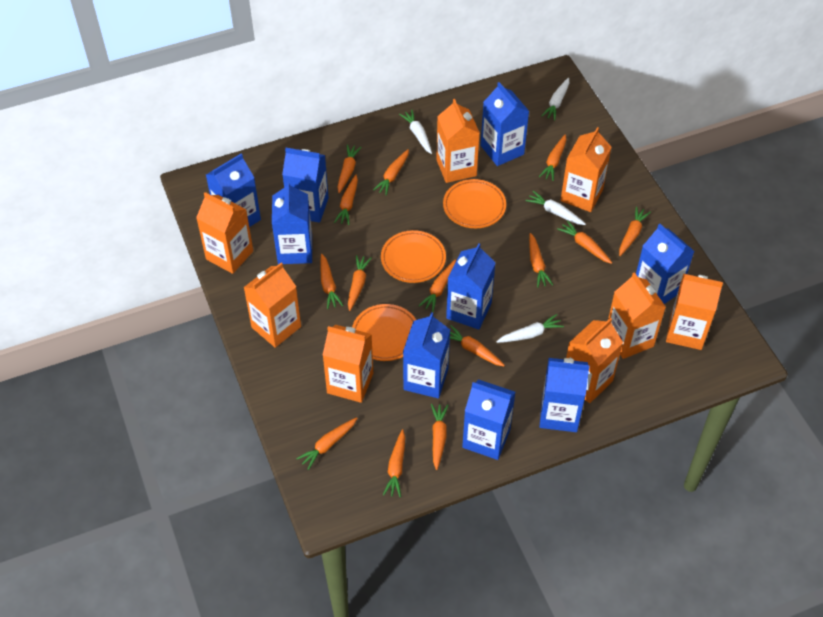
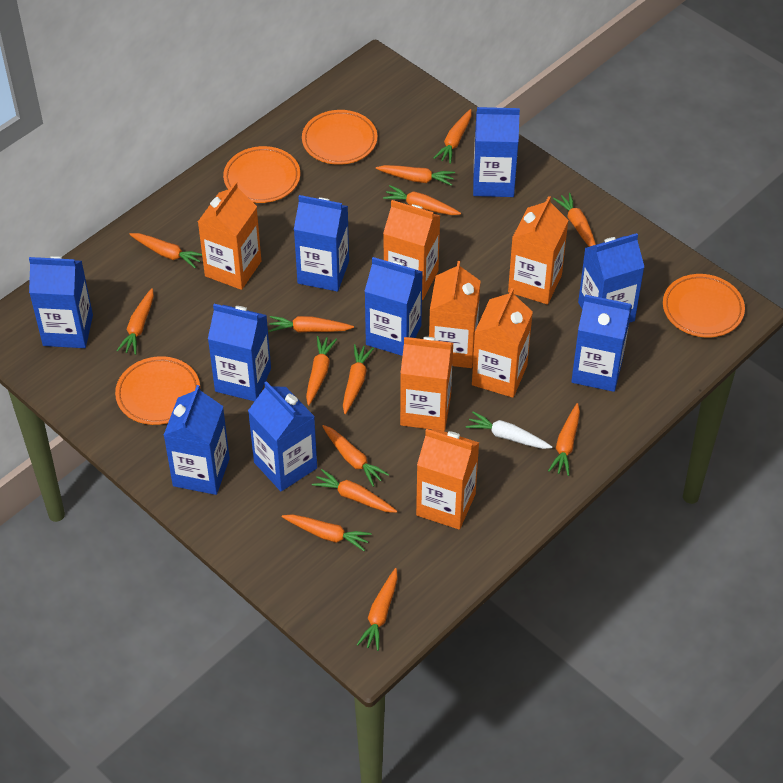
orange carton: 8 -> 7
orange plate: 3 -> 4
white carrot: 4 -> 1

